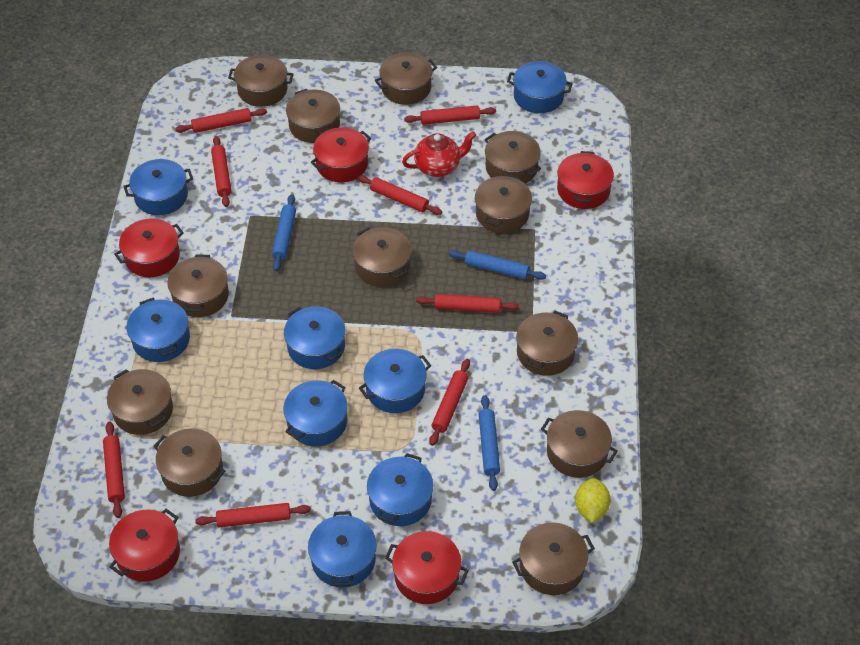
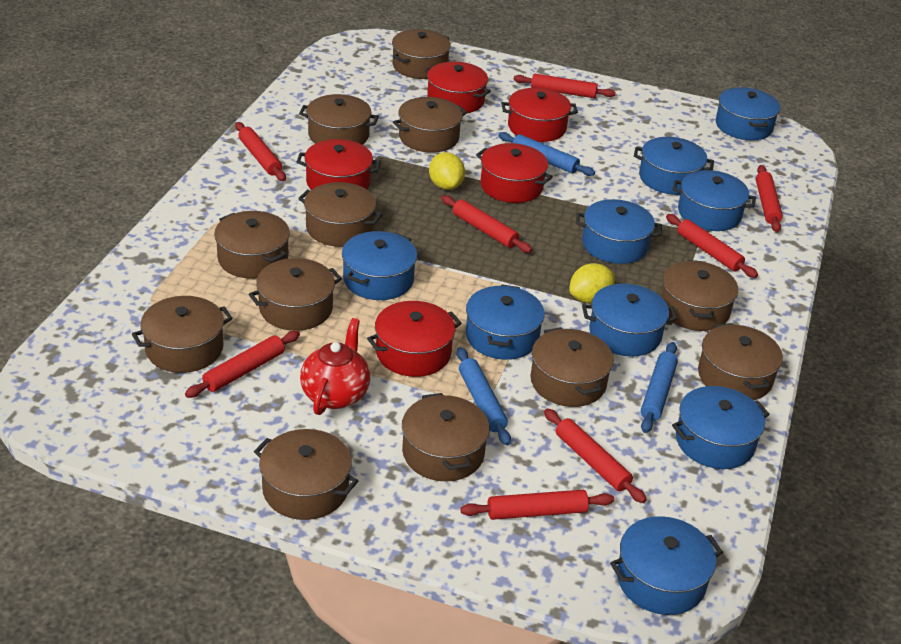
blue pot: 8 -> 9
yellow lemon: 1 -> 2

